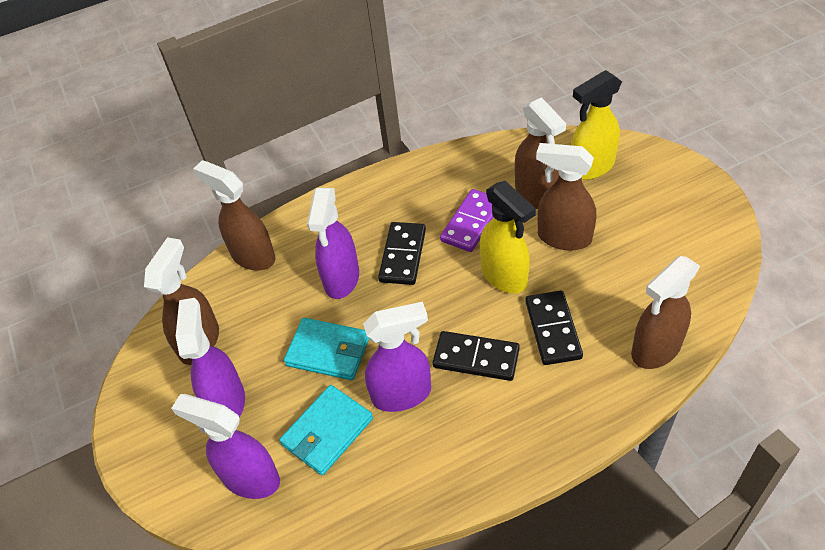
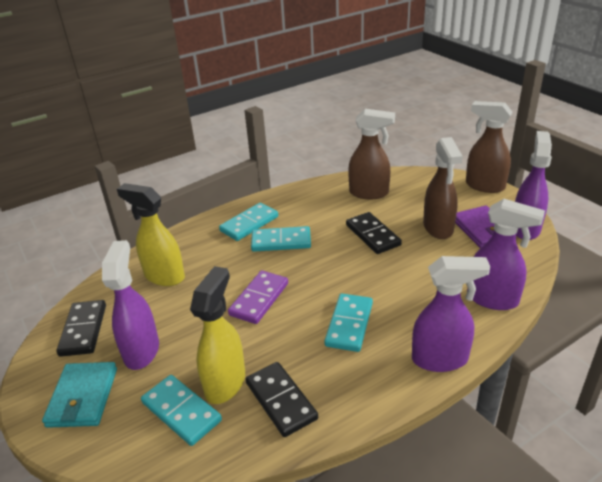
brown spray bottle: 5 -> 3
purple wallet: 0 -> 1
turquoise domino: 0 -> 4
turquoise wallet: 2 -> 1

